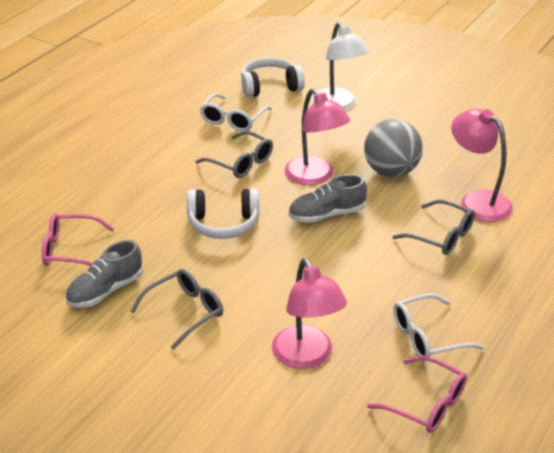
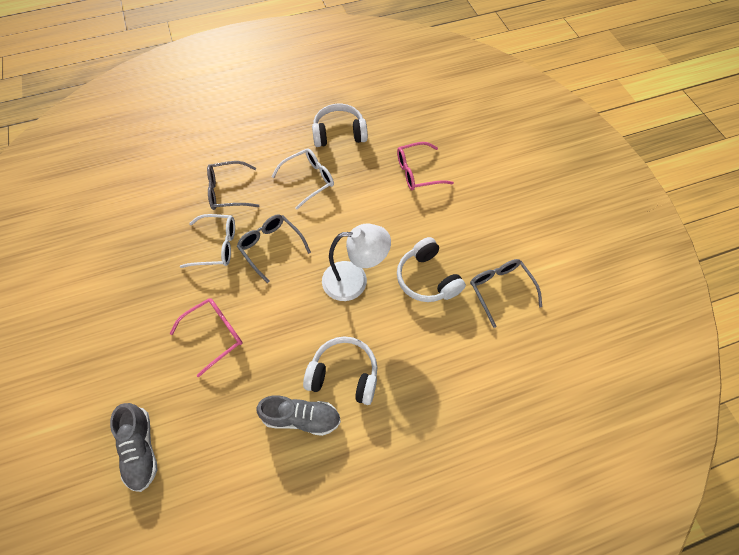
grey ball: 1 -> 0
pink lamp: 3 -> 0
white headphones: 2 -> 3

